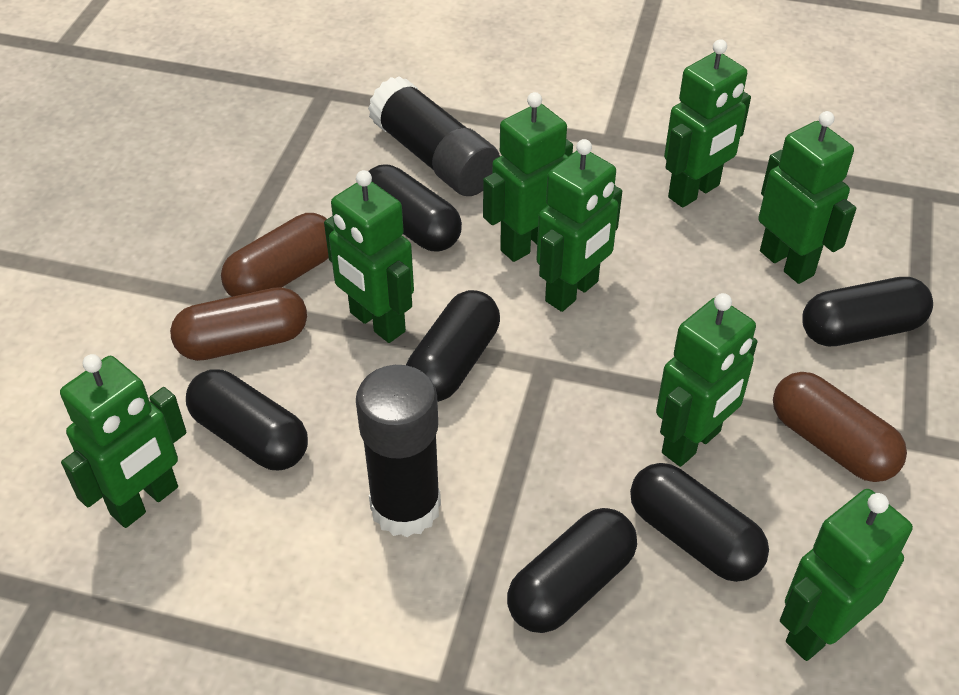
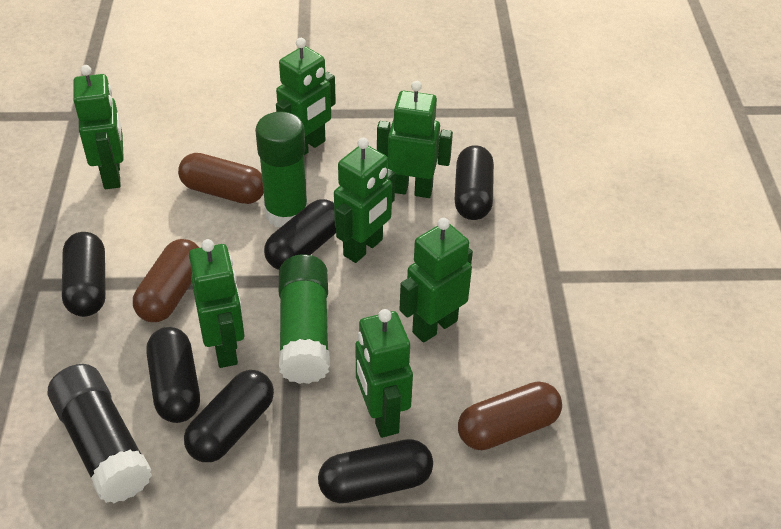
black glue stick: 2 -> 1
green glue stick: 0 -> 2
green robot: 8 -> 7

